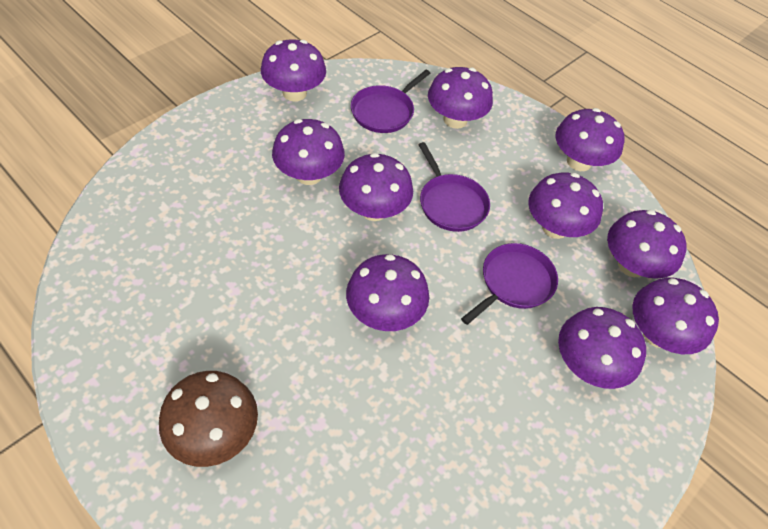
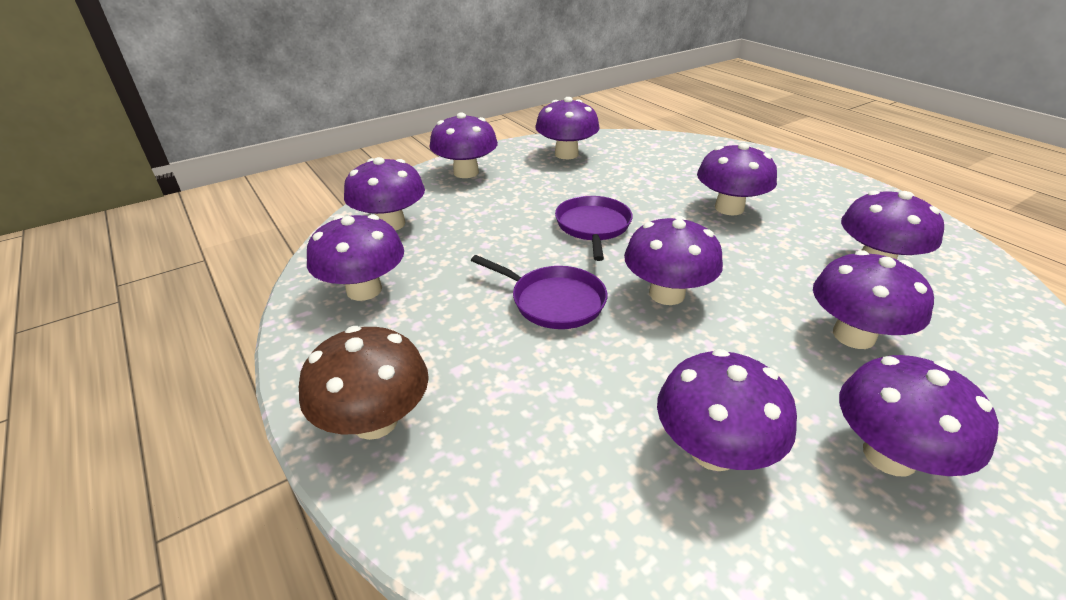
purple pan: 3 -> 2

